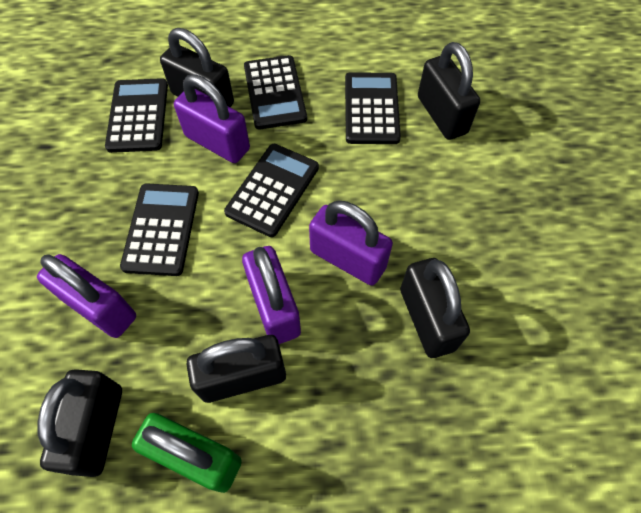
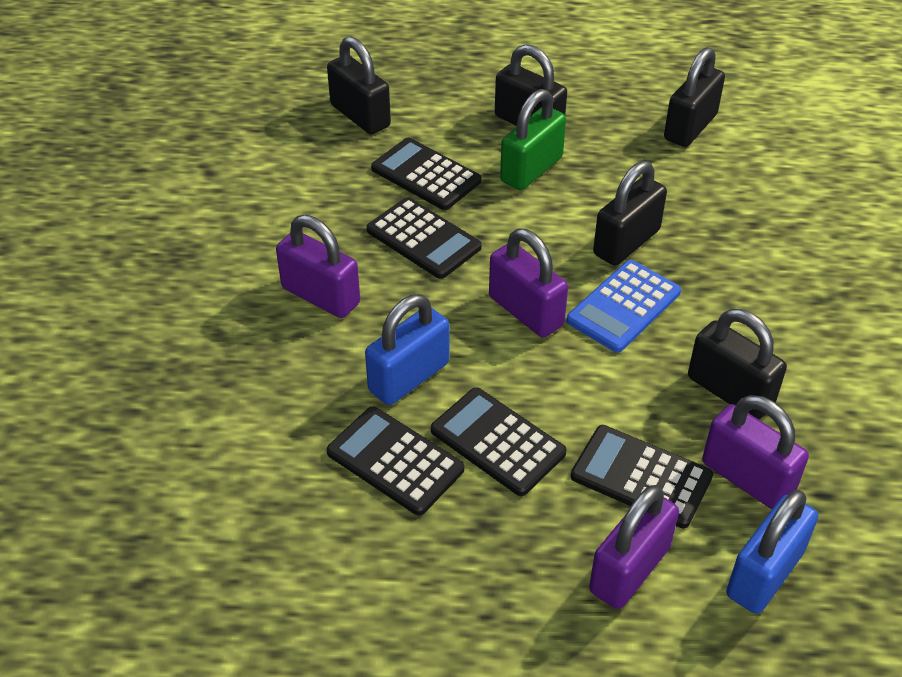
blue calculator: 0 -> 1
blue padlock: 0 -> 2

